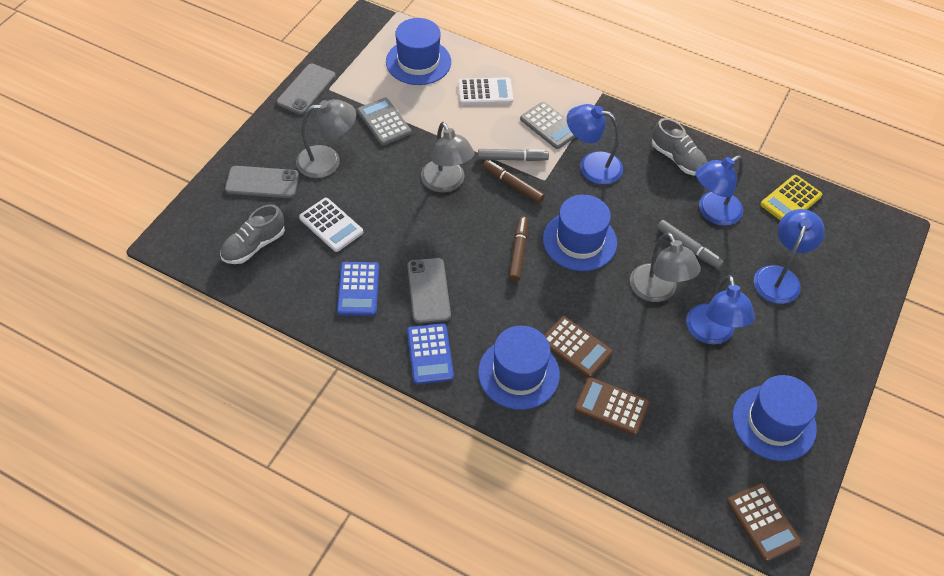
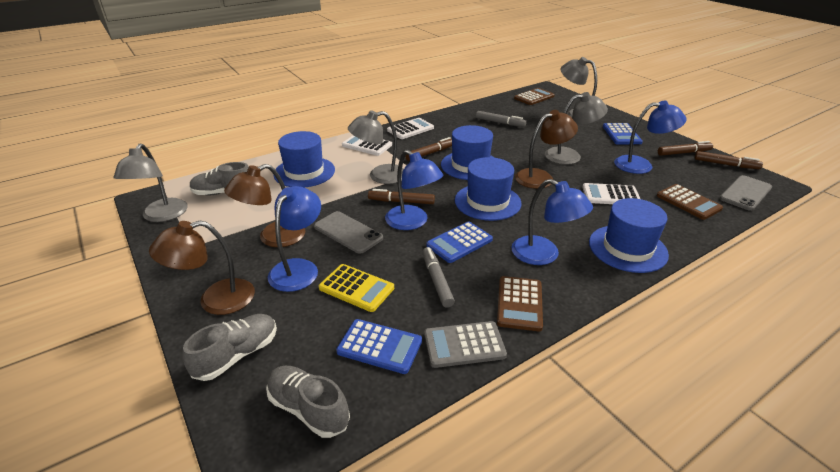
blue calculator: 2 -> 3
brown lamp: 0 -> 3
brown marker: 2 -> 4
grey calculator: 2 -> 1
grey lamp: 3 -> 4
grey phone: 3 -> 2
grey shoe: 2 -> 3
white calculator: 2 -> 3

